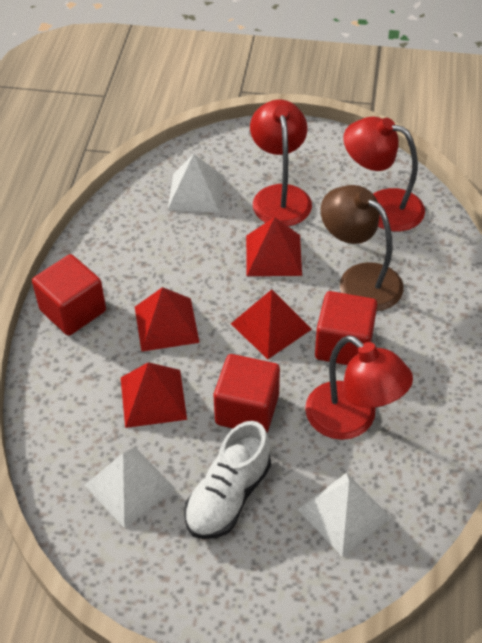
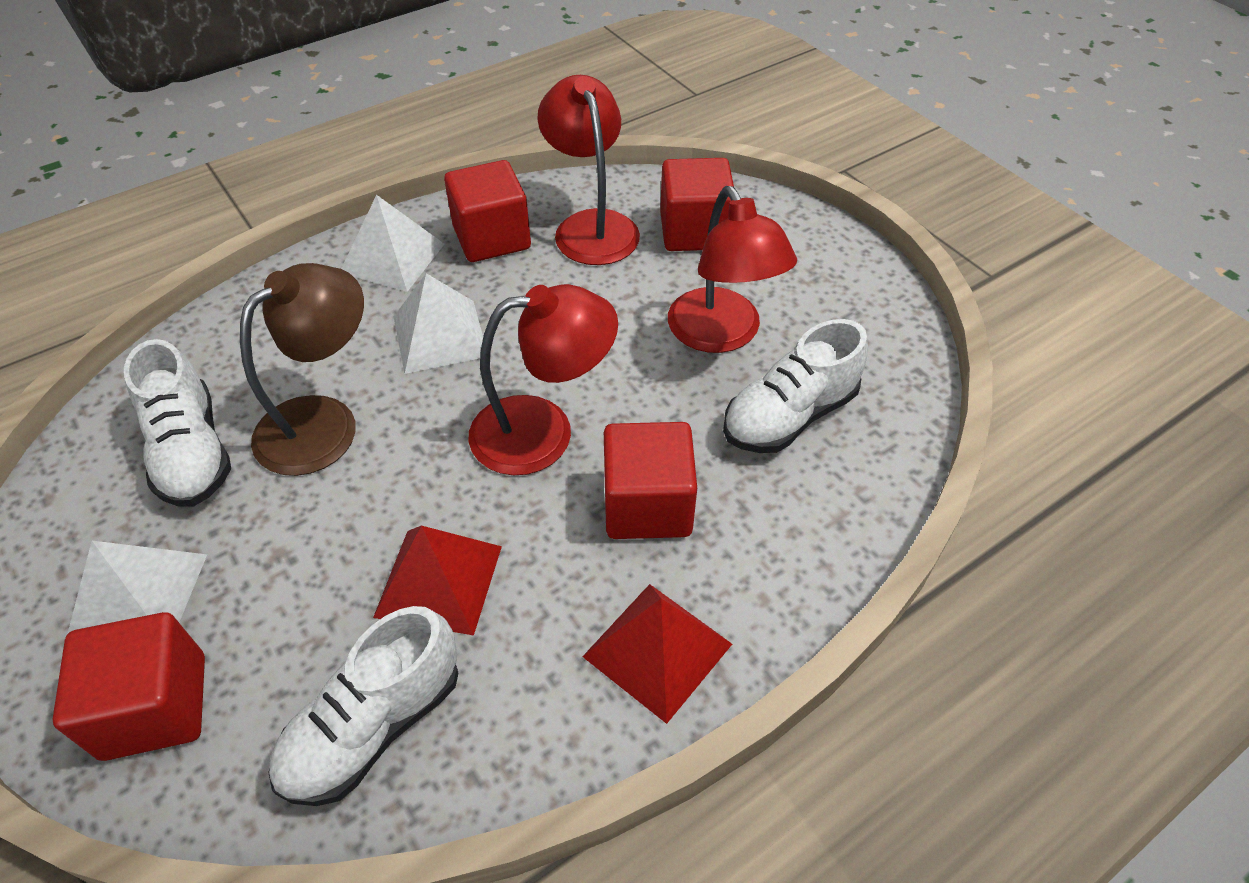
red cube: 3 -> 4
red pyramid: 4 -> 2
white shoe: 1 -> 3

